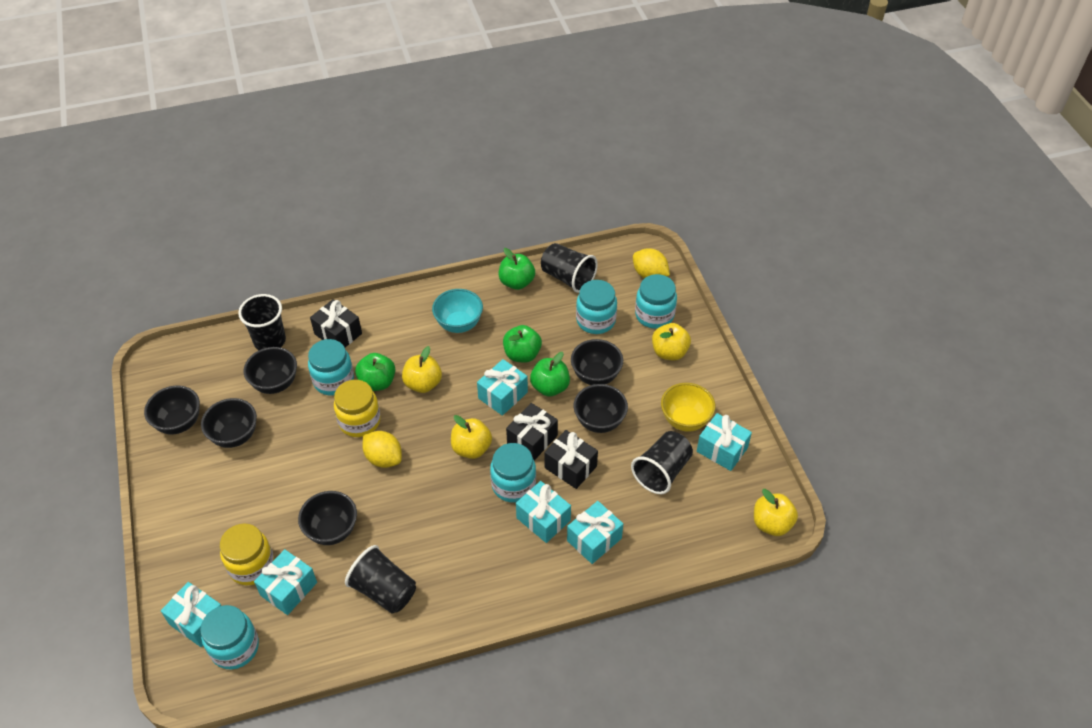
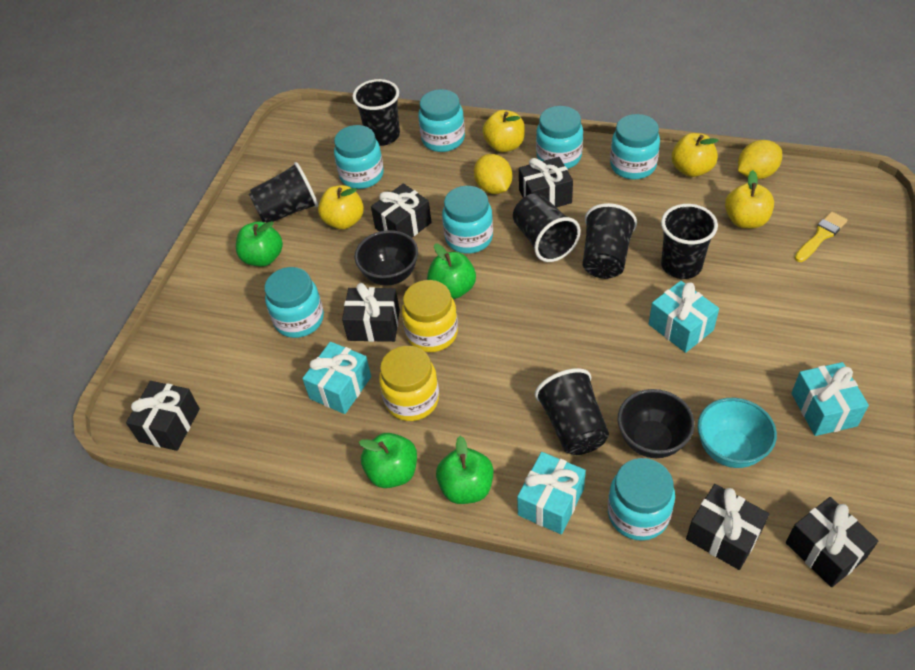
black bowl: 6 -> 2
black cup: 4 -> 6
black gift: 3 -> 6
turquoise gift: 6 -> 4
turquoise jar: 5 -> 7
yellow bowl: 1 -> 0
yellow brush: 0 -> 1

